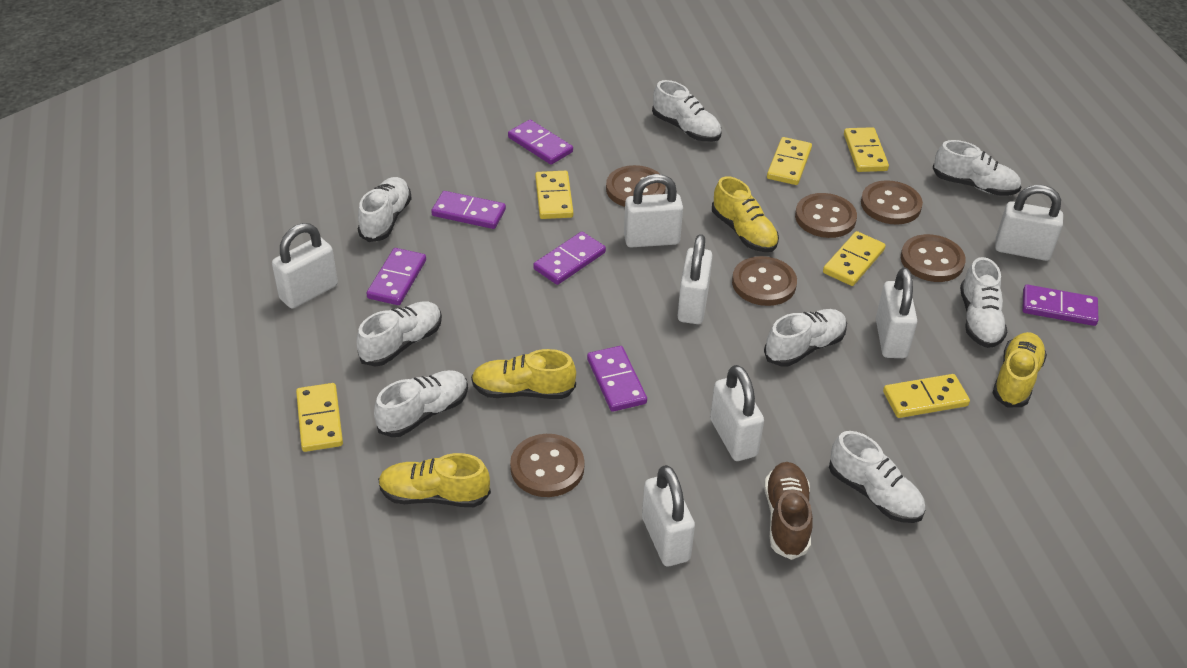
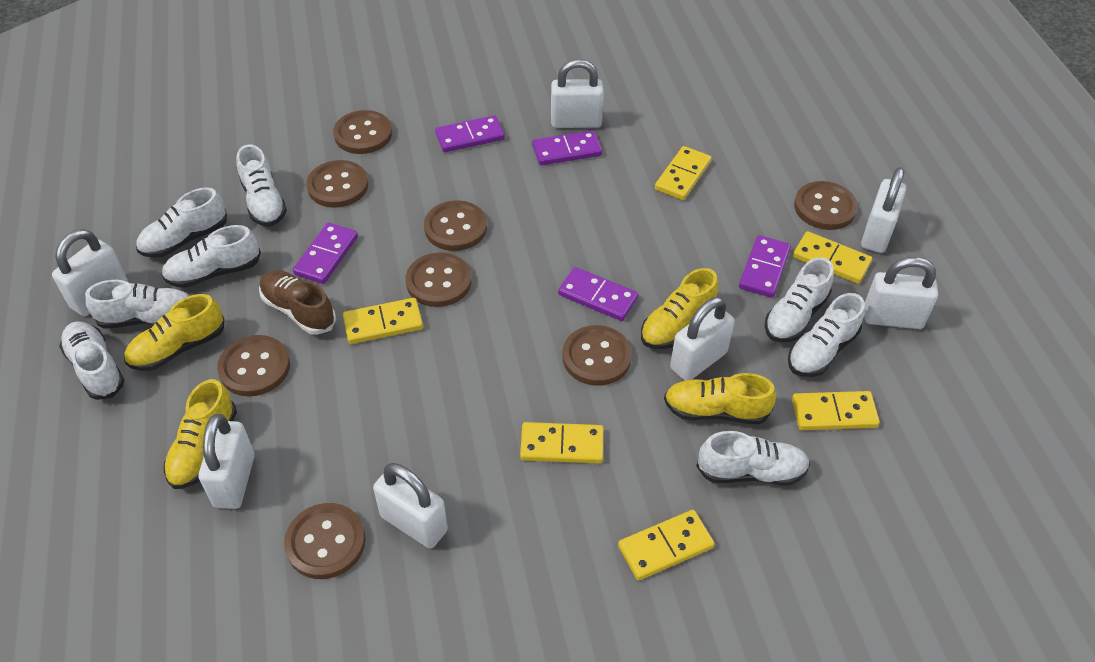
brown button: 6 -> 8
purple domino: 6 -> 5

